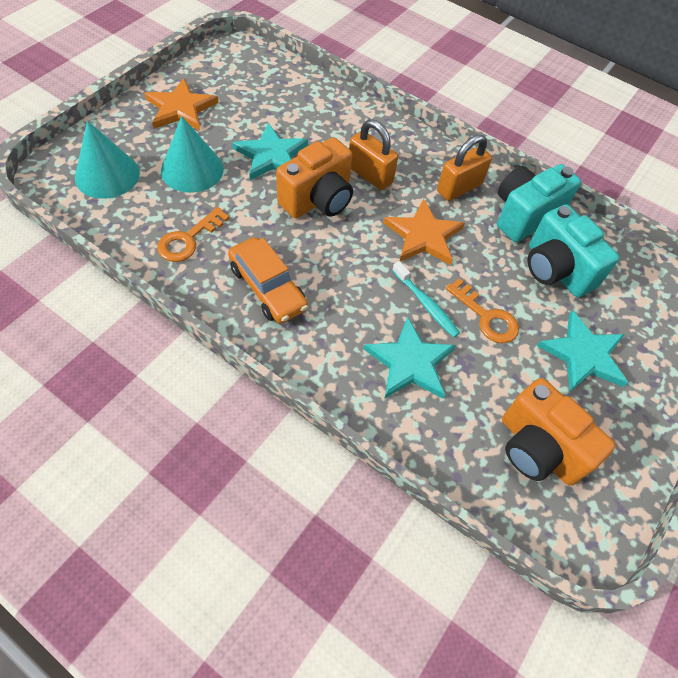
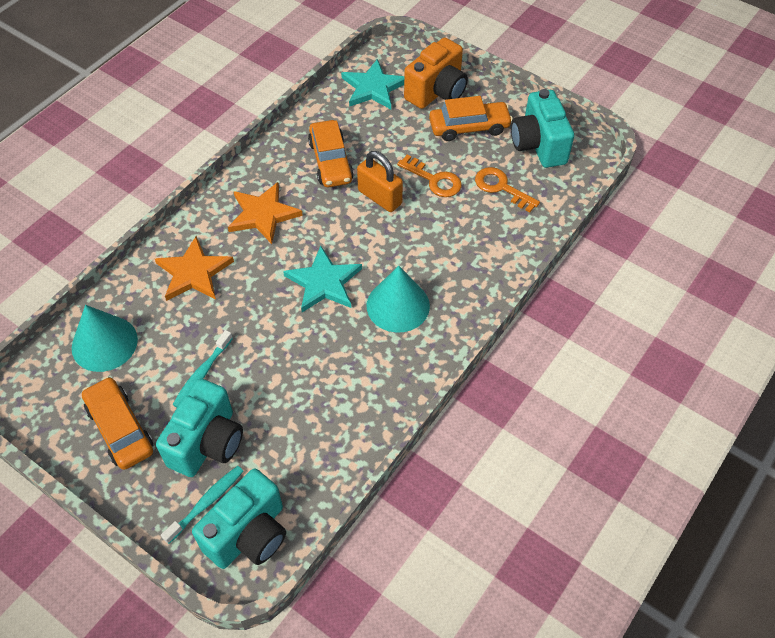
orange camera: 2 -> 1
orange car: 1 -> 3
orange padlock: 2 -> 1
turquoise camera: 2 -> 3
turquoise star: 3 -> 2
turquoise toothbrush: 1 -> 2

